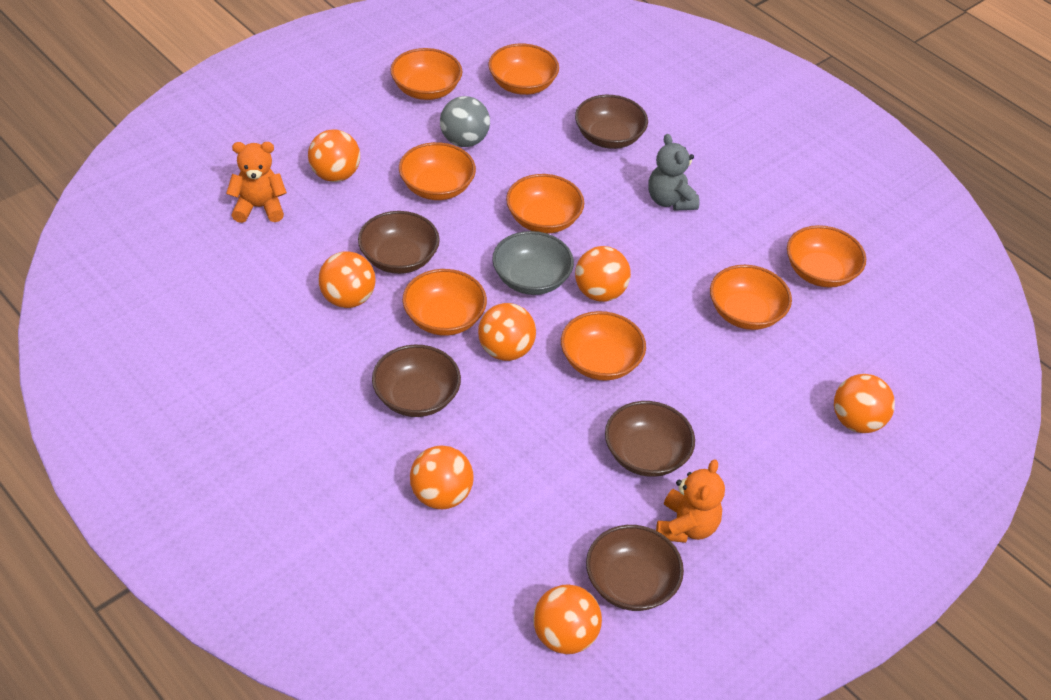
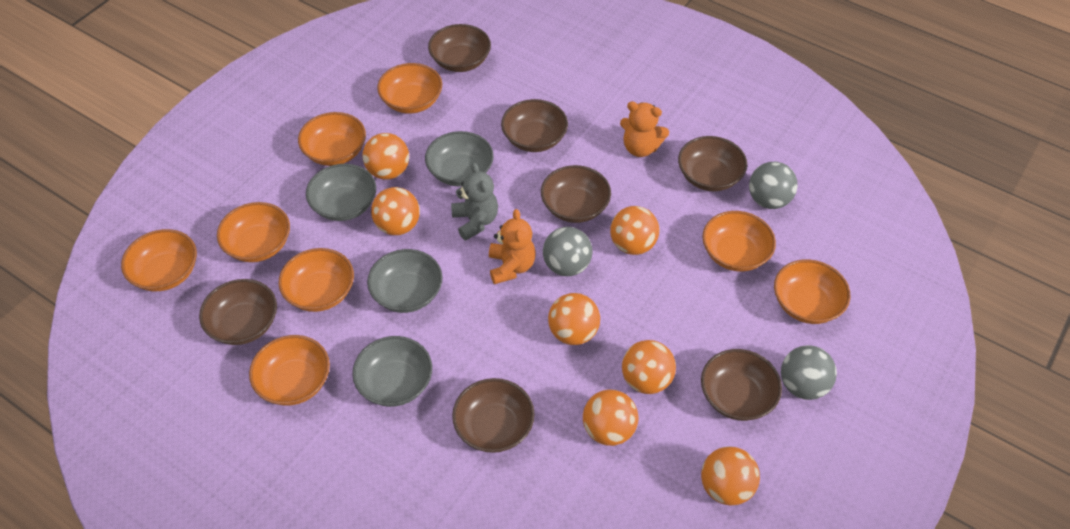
brown bowl: 5 -> 7
grey ball: 1 -> 3
grey bowl: 1 -> 4

